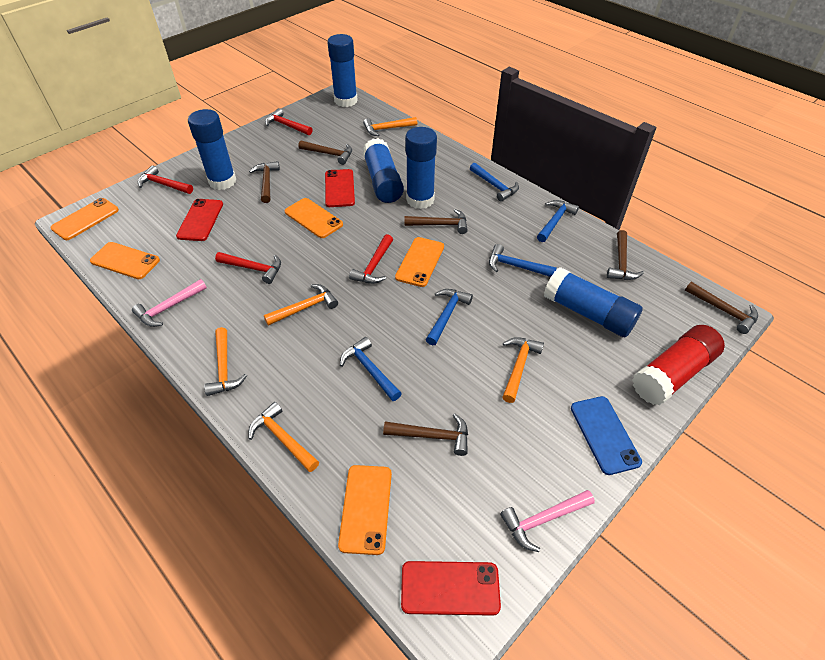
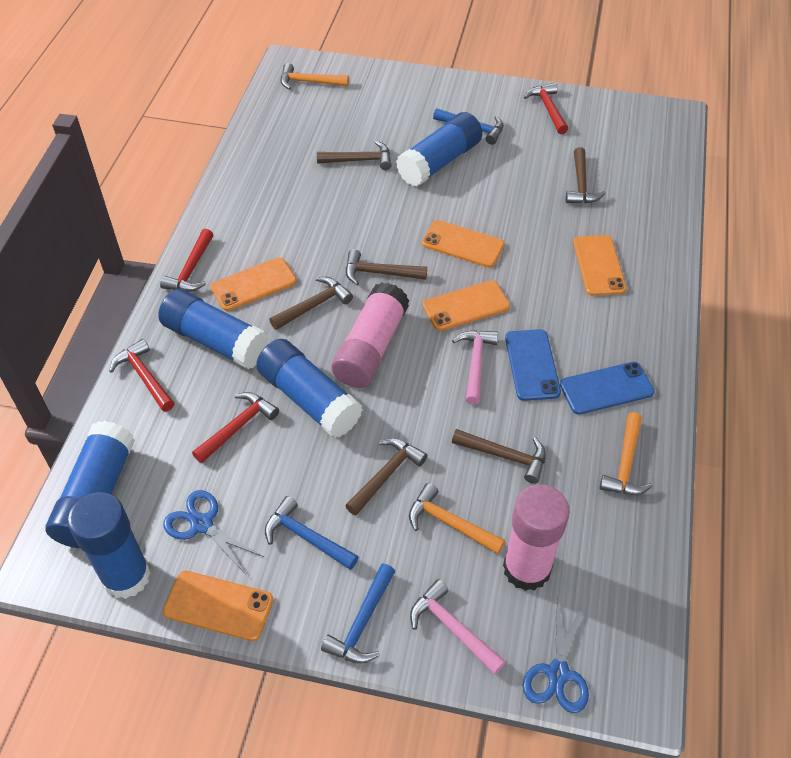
blue hammer: 5 -> 3
blue phone: 1 -> 2
blue scissors: 0 -> 2
orange hammer: 5 -> 3
pink glue stick: 0 -> 2
red glue stick: 1 -> 0
red phone: 3 -> 0

